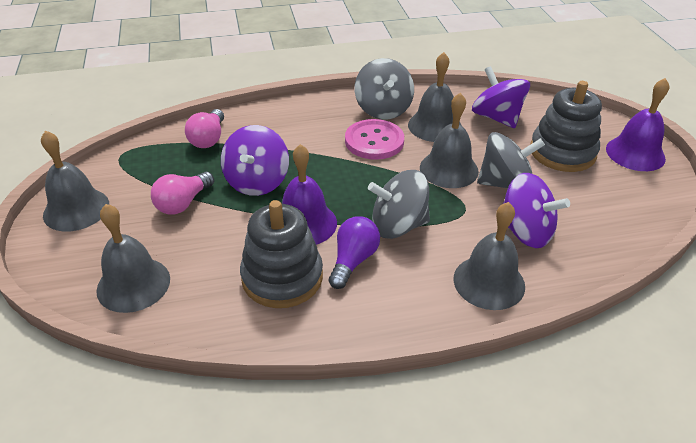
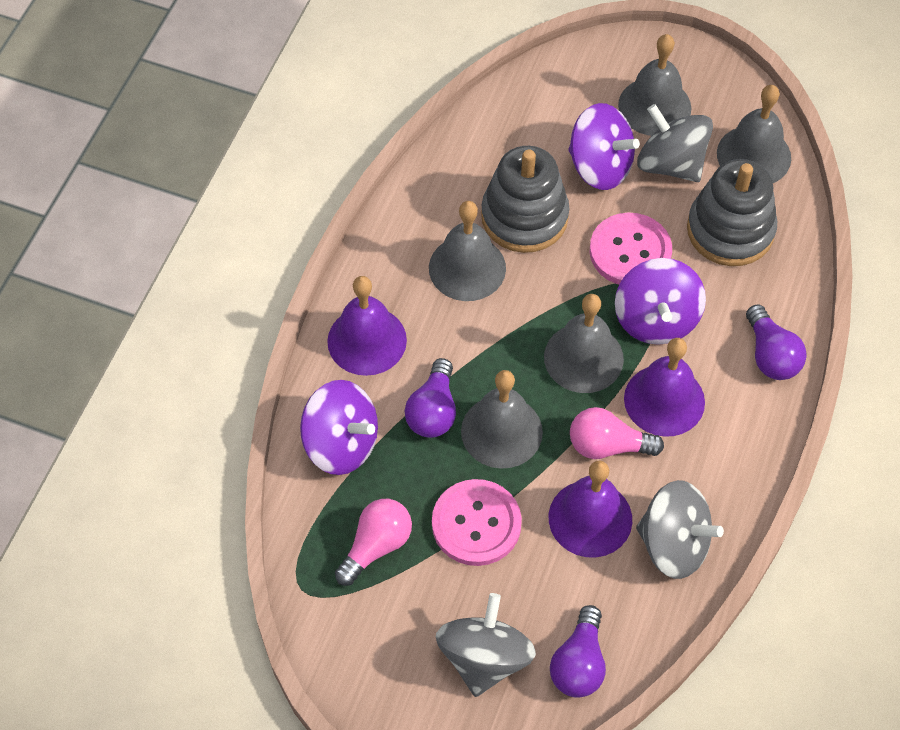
pink button: 1 -> 2
purple bell: 2 -> 3
purple light bulb: 1 -> 3

